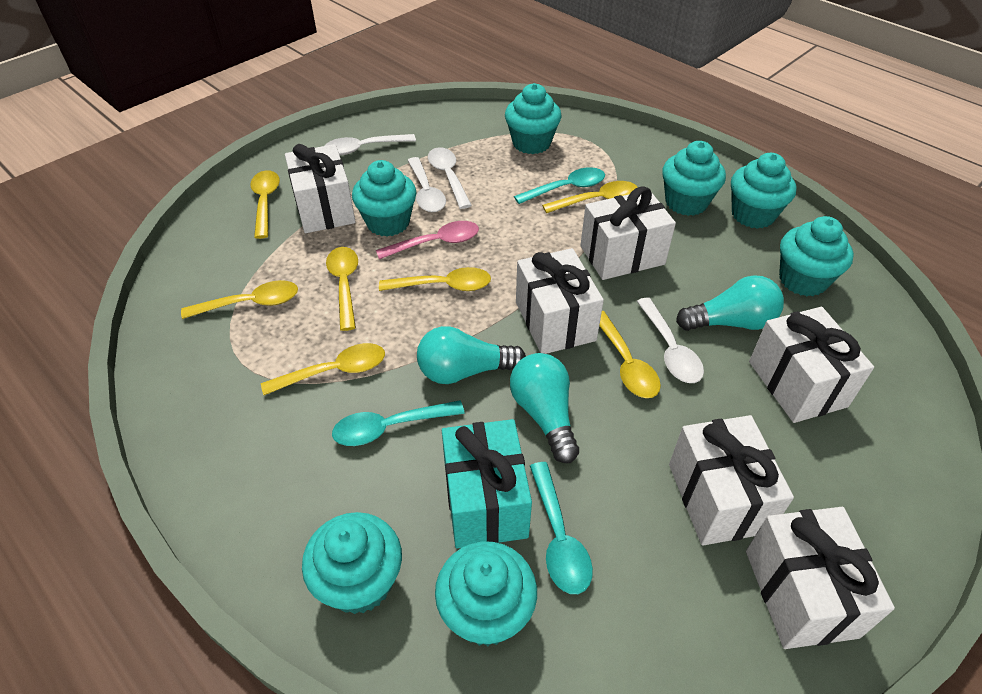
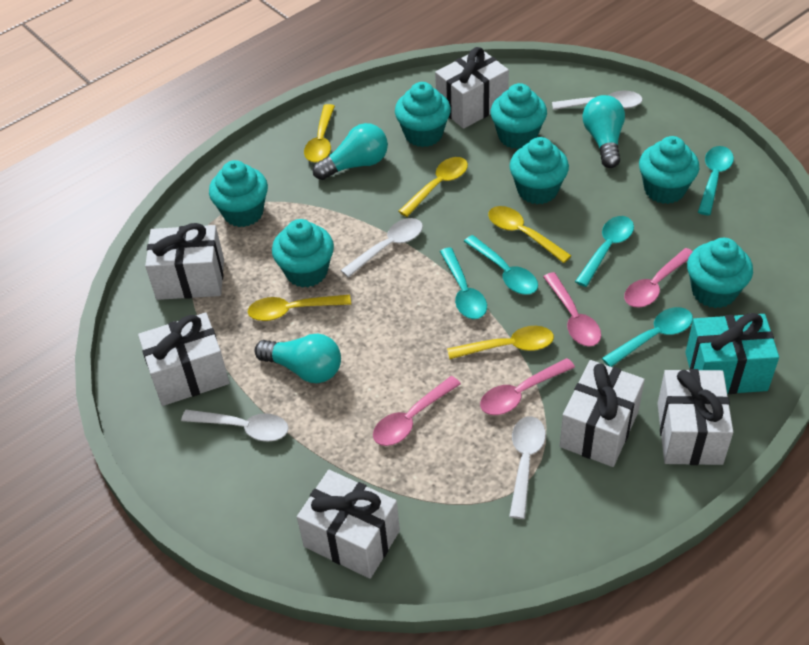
pink spoon: 1 -> 4
turquoise spoon: 3 -> 5
yellow spoon: 7 -> 5

